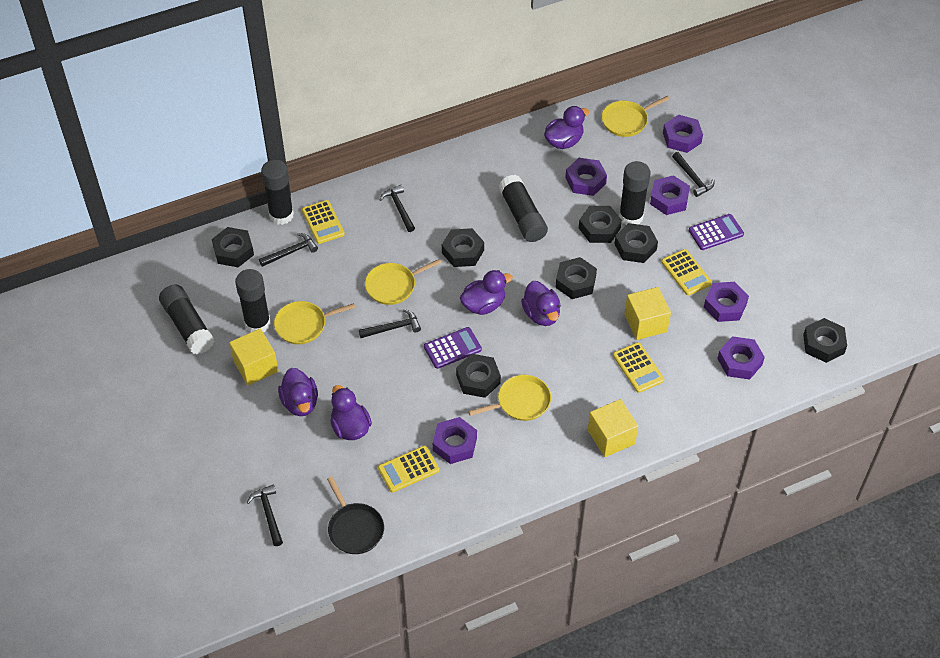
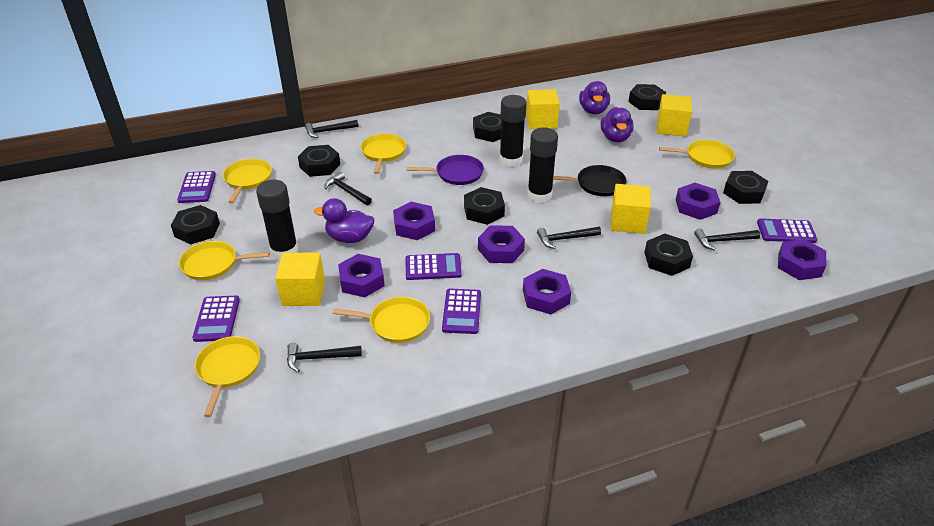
black glue stick: 5 -> 3
purple calculator: 2 -> 5
purple duck: 5 -> 3
purple pan: 0 -> 1
yellow calculator: 4 -> 0
yellow cube: 3 -> 4
yellow pan: 4 -> 6

